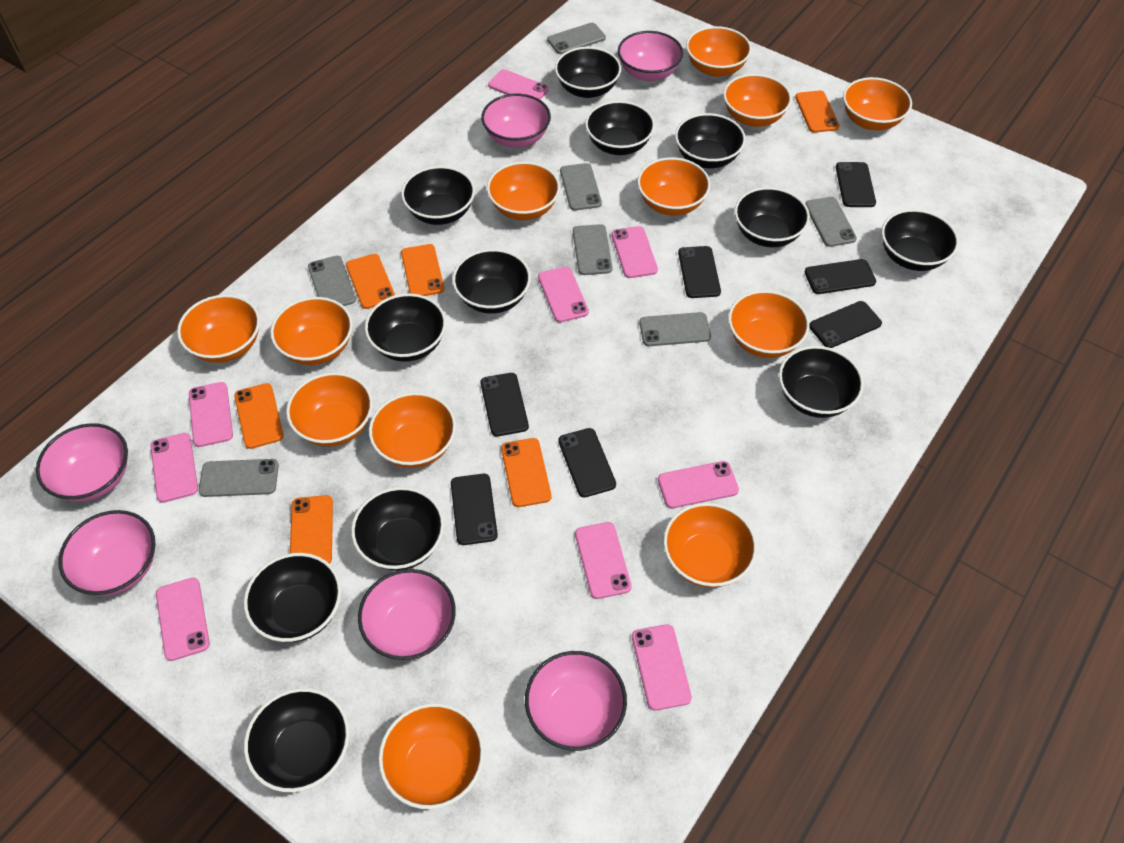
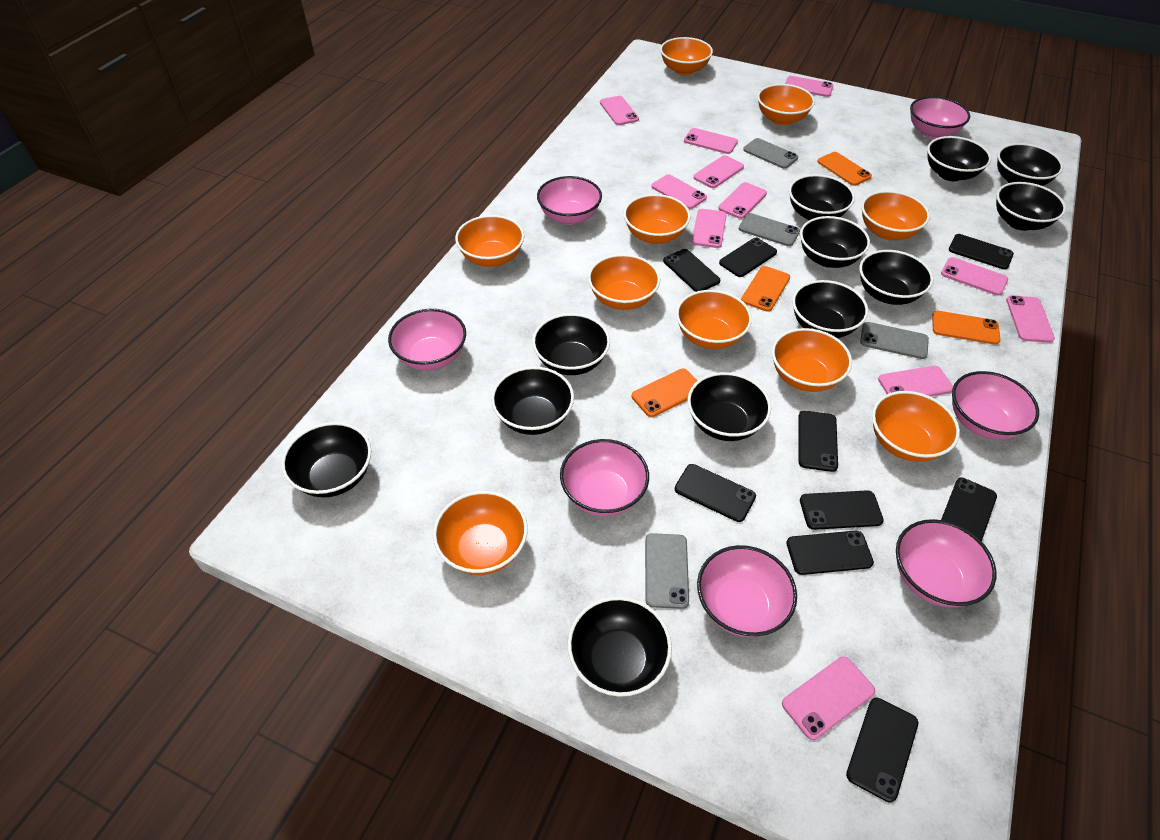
black phone: 7 -> 9
grey phone: 7 -> 4
orange bowl: 12 -> 10
orange phone: 6 -> 4
pink bowl: 6 -> 7
pink phone: 9 -> 11

